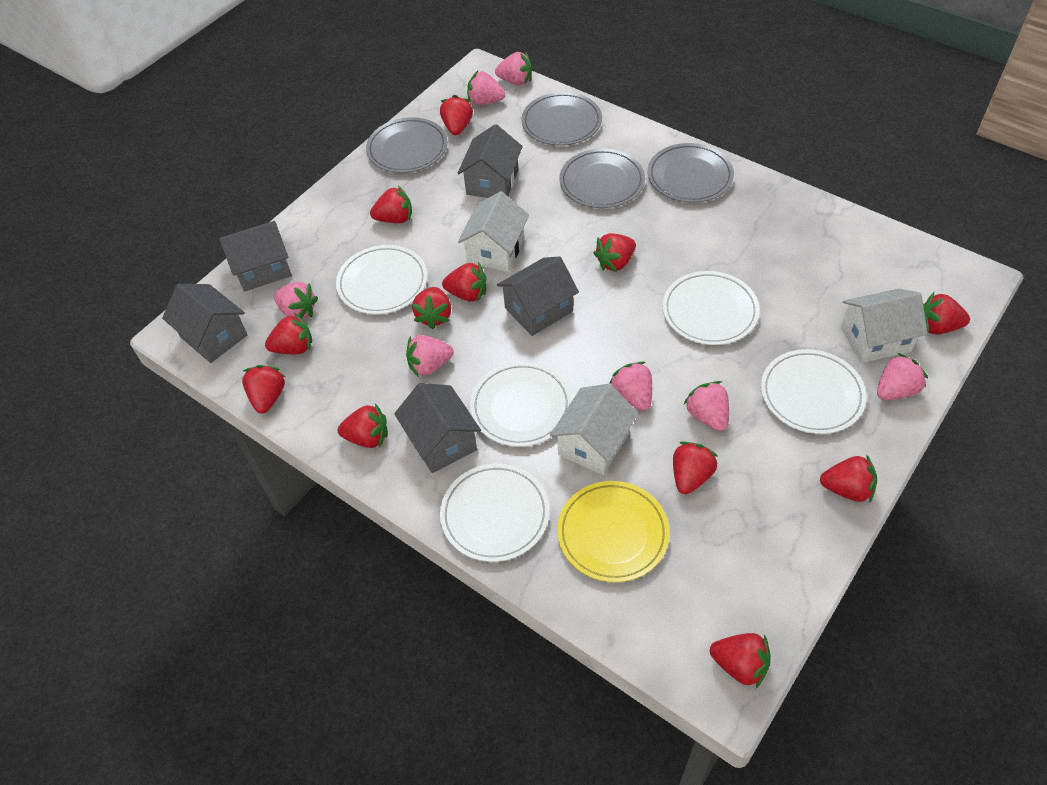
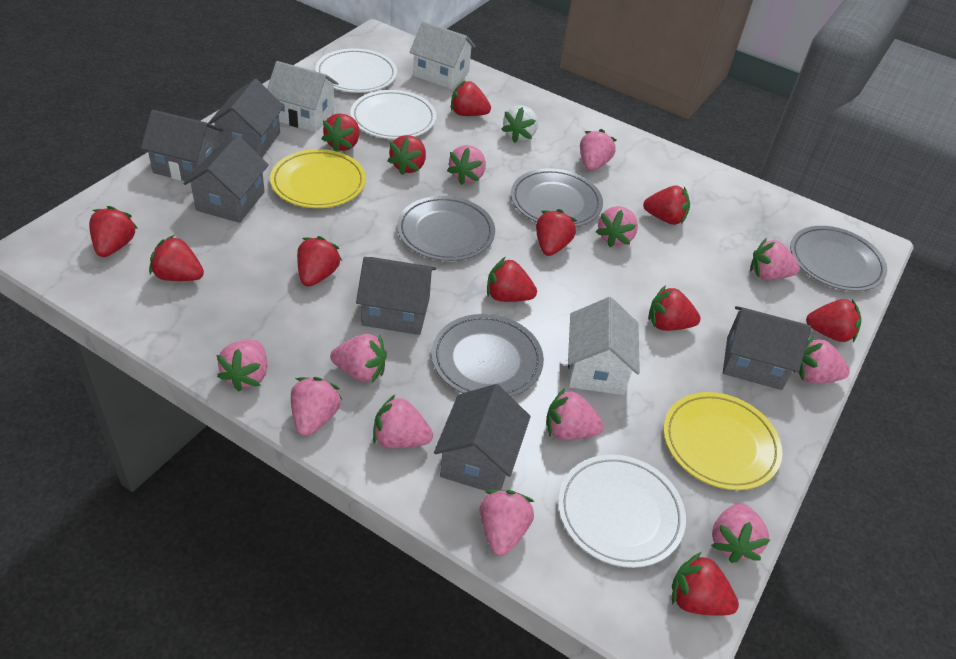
grey house: 5 -> 6
pink strawberry: 7 -> 12
white plate: 5 -> 3
white strawberry: 0 -> 1
yellow plate: 1 -> 2

